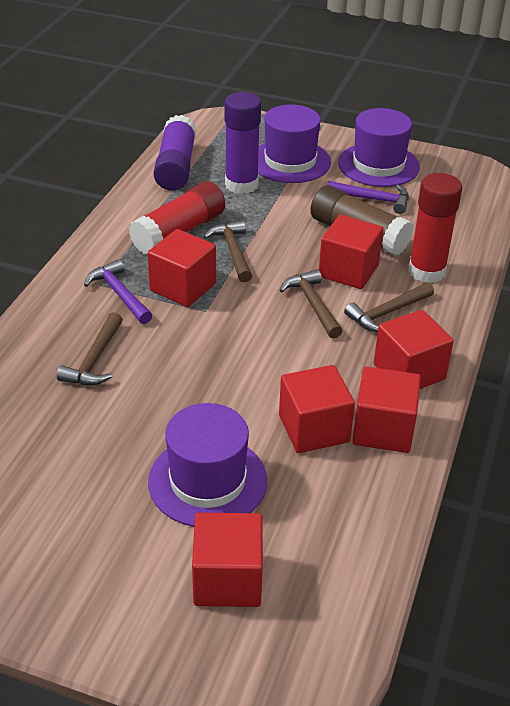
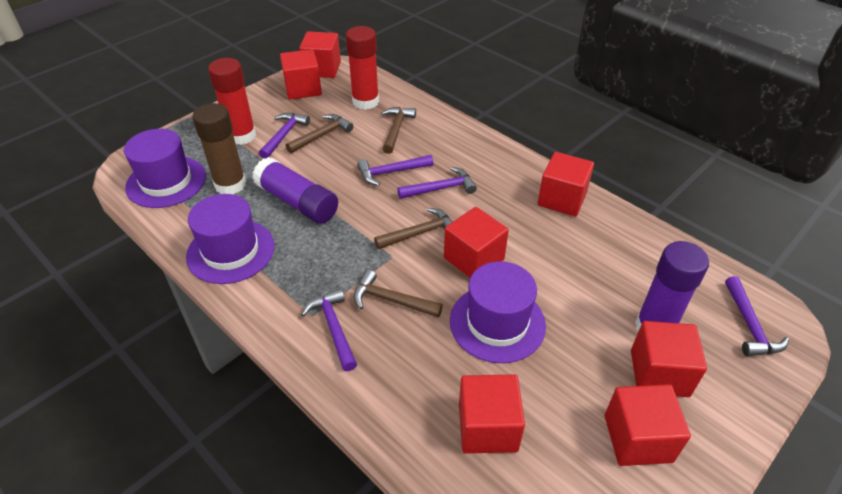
purple hammer: 2 -> 5
red cube: 6 -> 7

